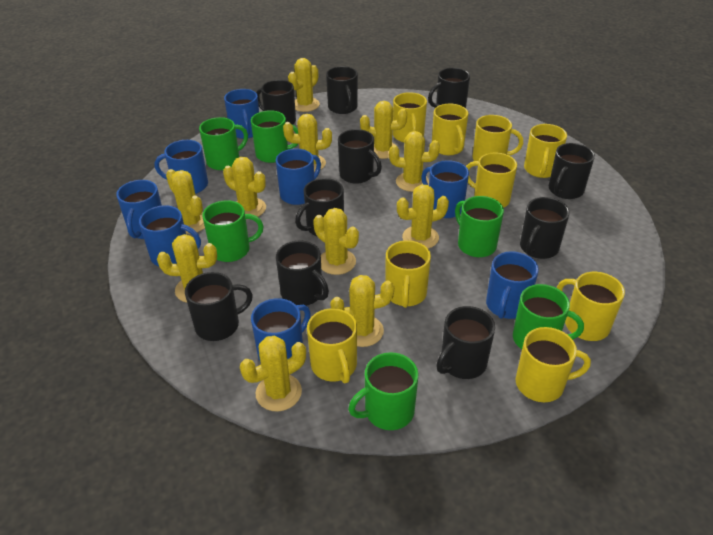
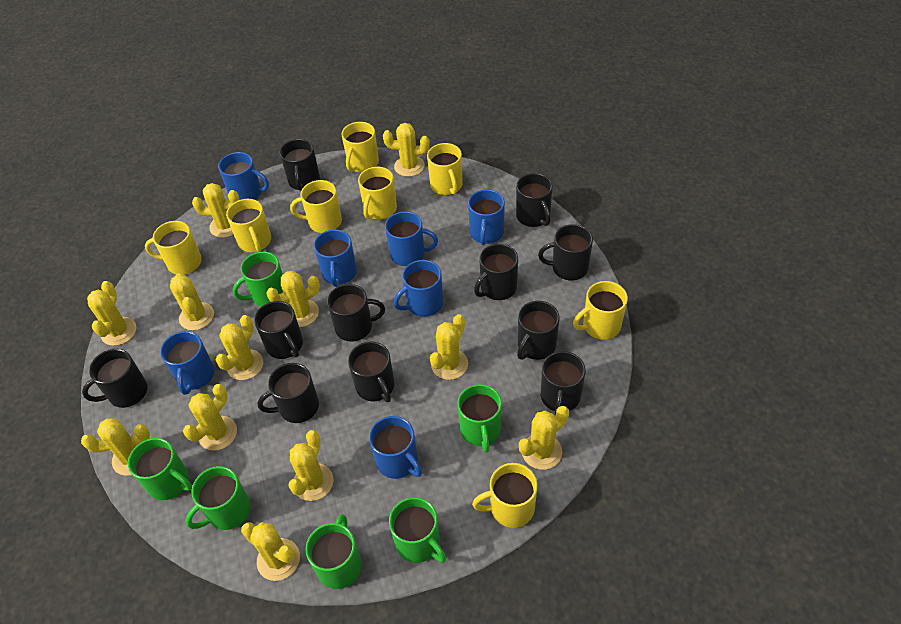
black mug: 10 -> 11
blue mug: 8 -> 7
yellow cactus: 11 -> 12
yellow mug: 9 -> 8

